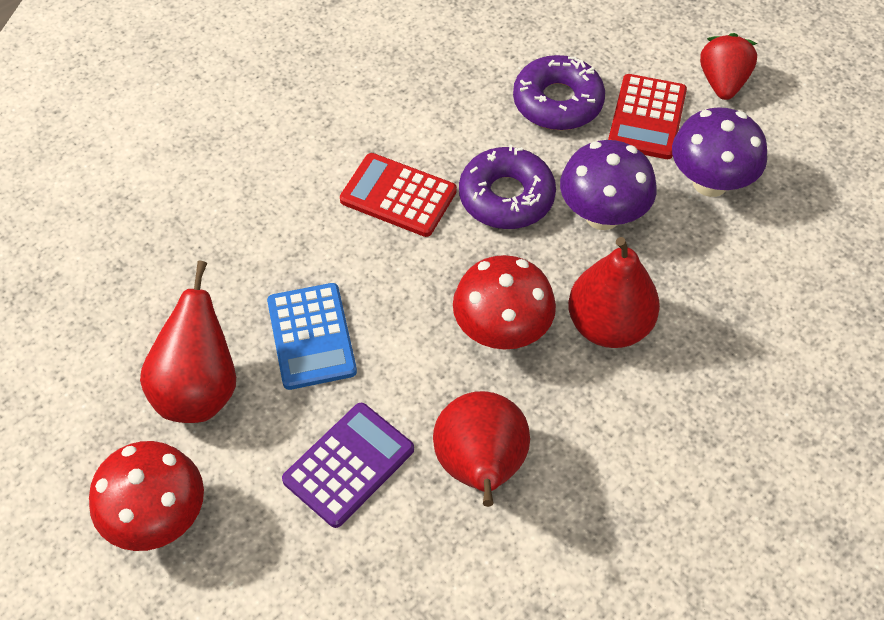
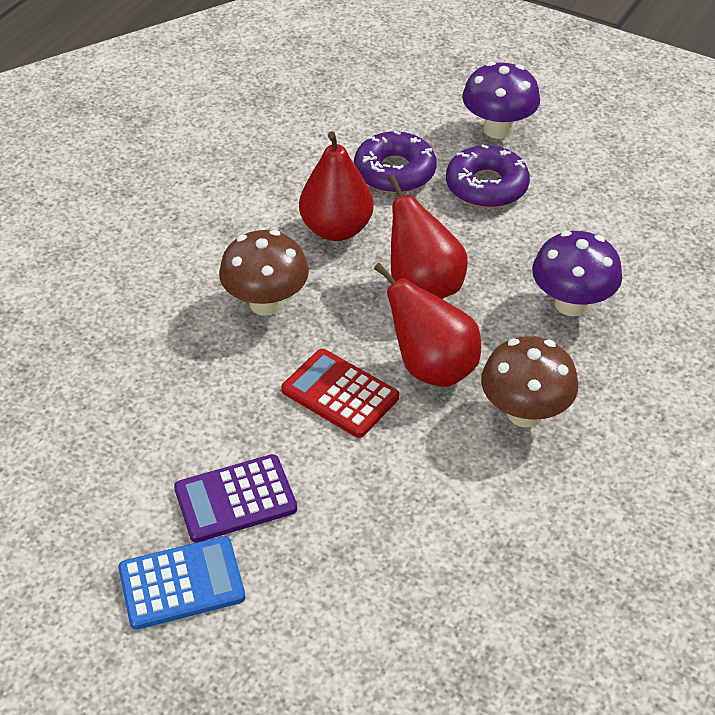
brown mushroom: 0 -> 2
red calculator: 2 -> 1
red mushroom: 2 -> 0
red strawberry: 1 -> 0

